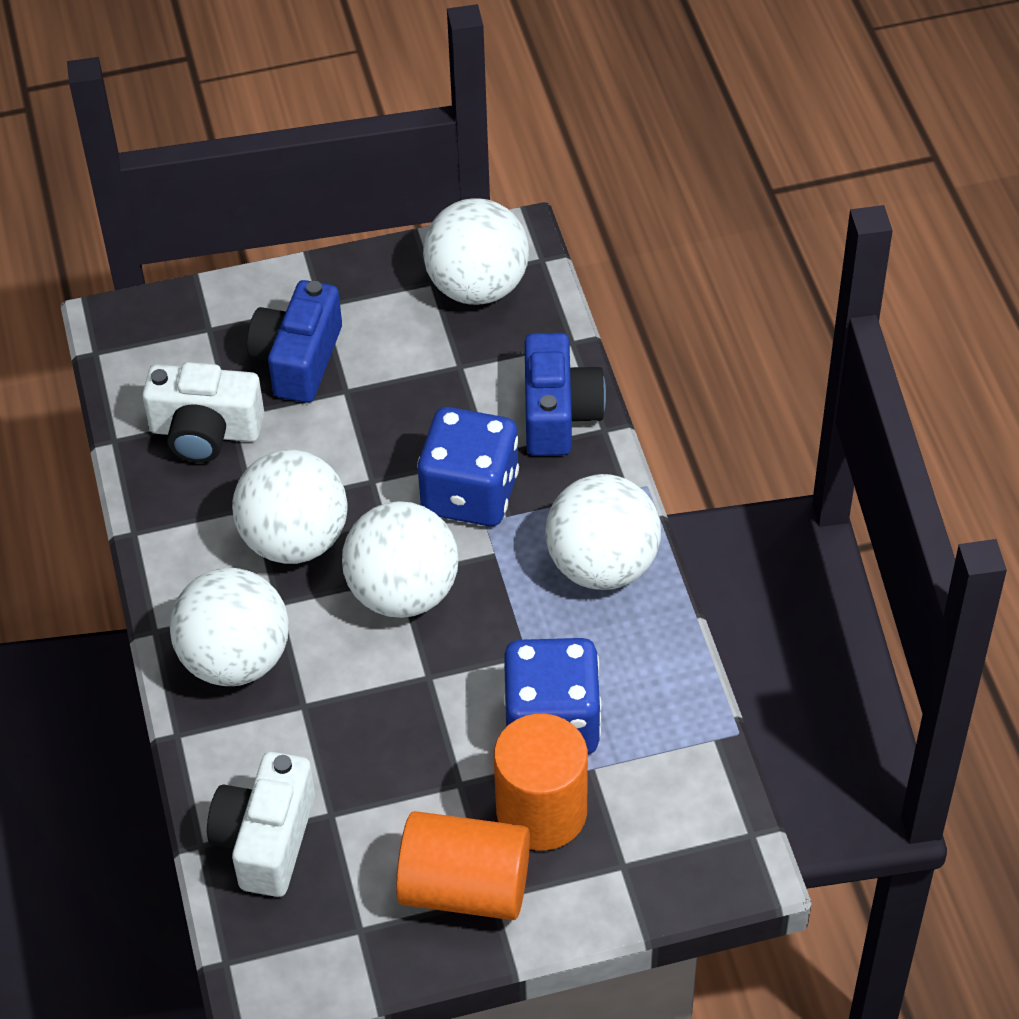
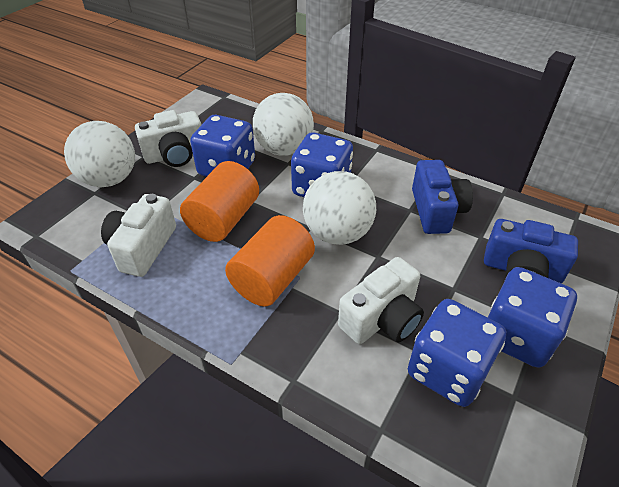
blue dice: 2 -> 4
white ball: 5 -> 3
white camera: 2 -> 3

